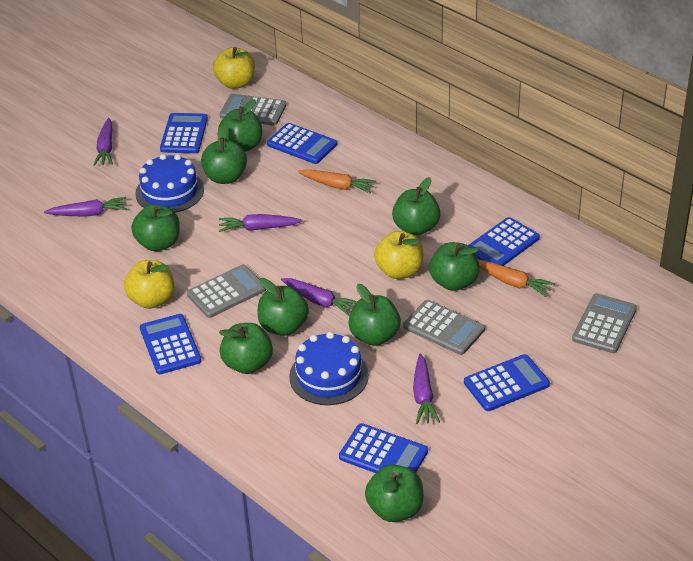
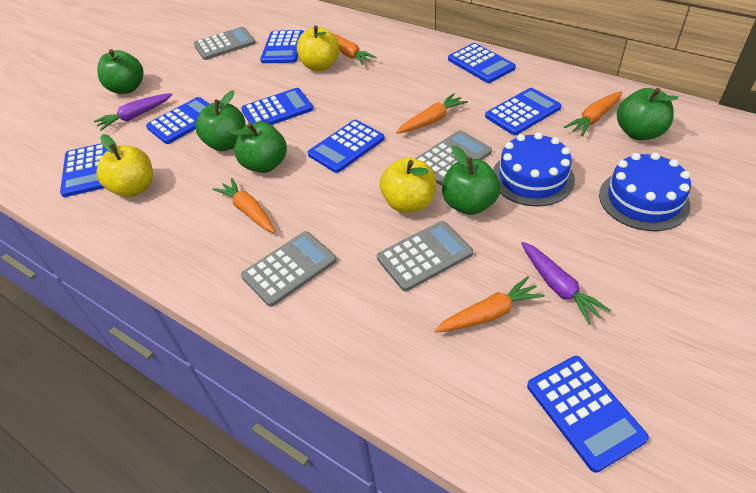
blue calculator: 6 -> 8
green apple: 9 -> 5
orange carrot: 2 -> 5
purple carrot: 5 -> 2

